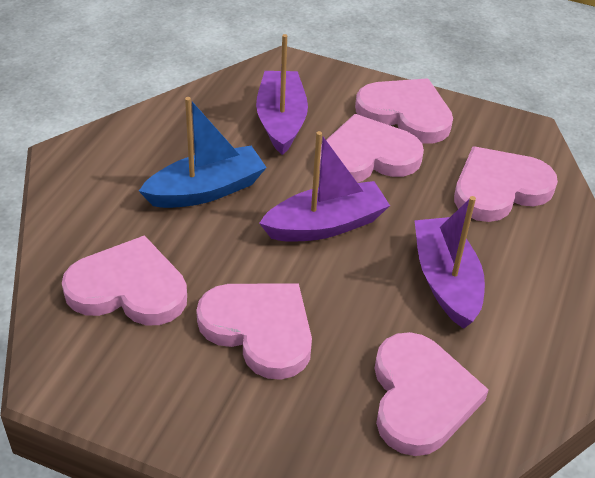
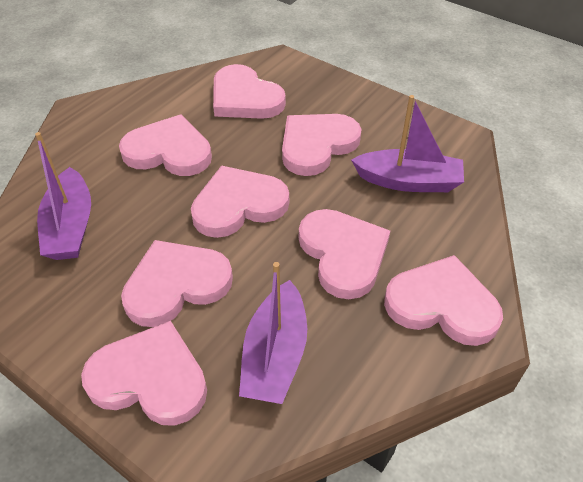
blue boat: 1 -> 0
pink heart: 6 -> 8

